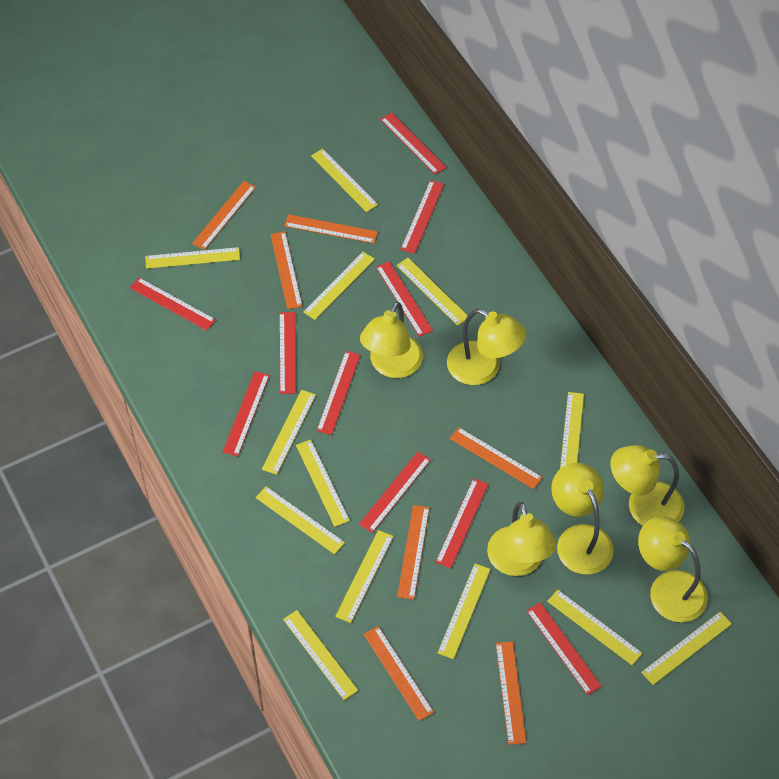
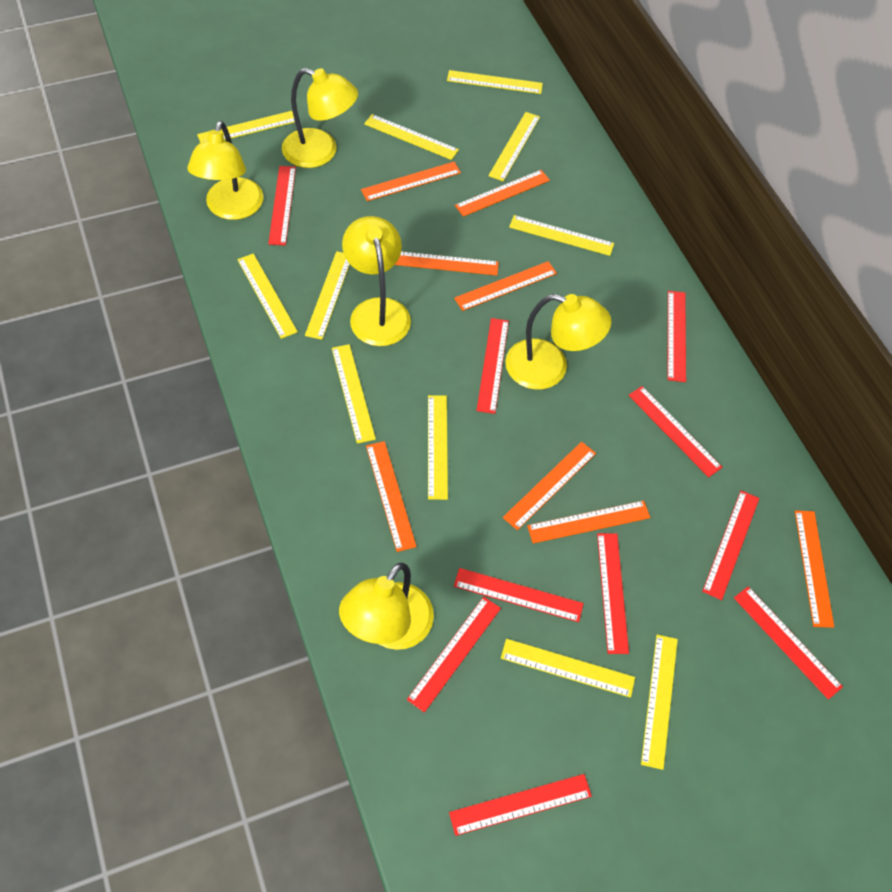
orange ruler: 7 -> 8
yellow lamp: 6 -> 5
yellow ruler: 13 -> 11

